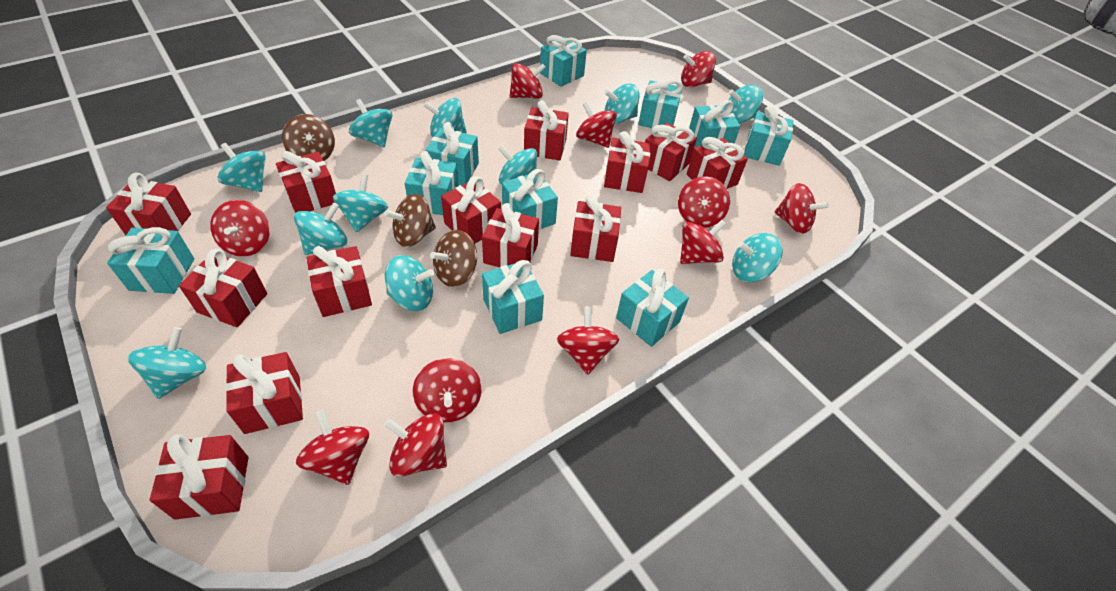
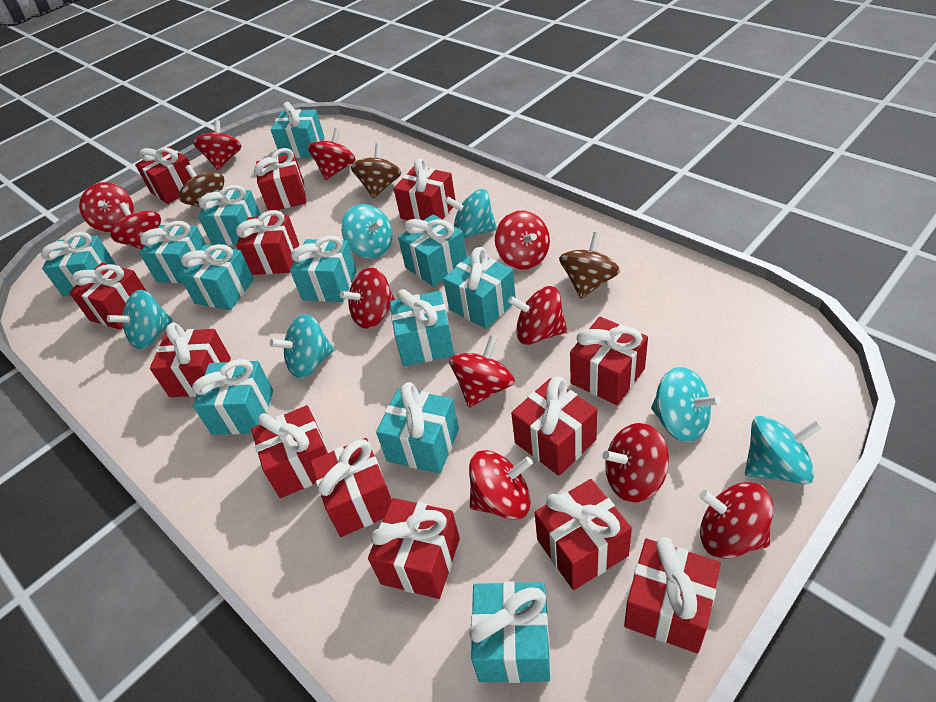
turquoise gift: 10 -> 12
turquoise spinning top: 11 -> 6

